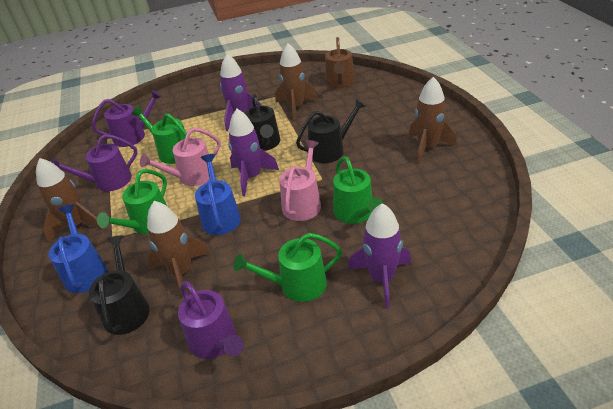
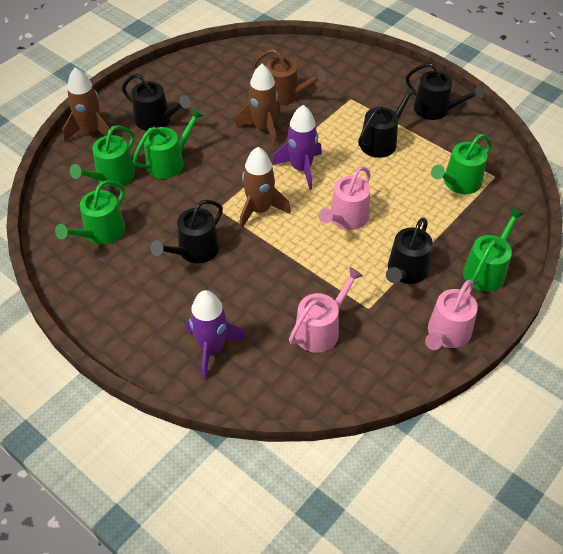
black watering can: 3 -> 5
blue watering can: 2 -> 0
brown rocket: 4 -> 3
green watering can: 4 -> 5
pink watering can: 2 -> 3
purple rocket: 3 -> 2
purple watering can: 3 -> 0

